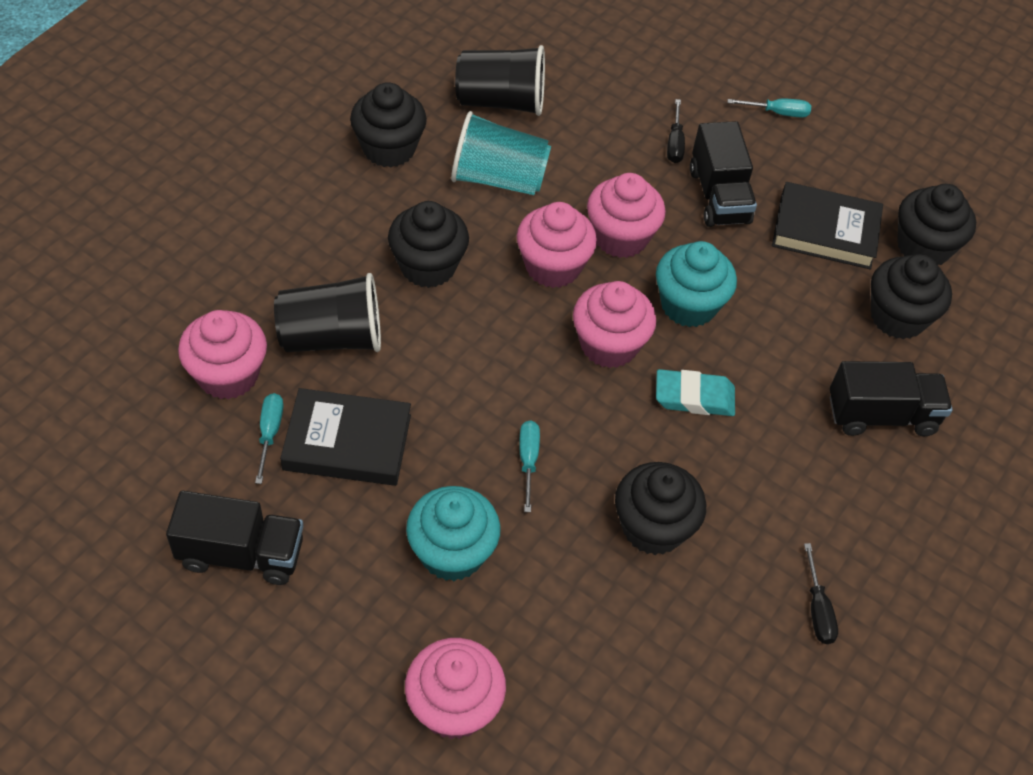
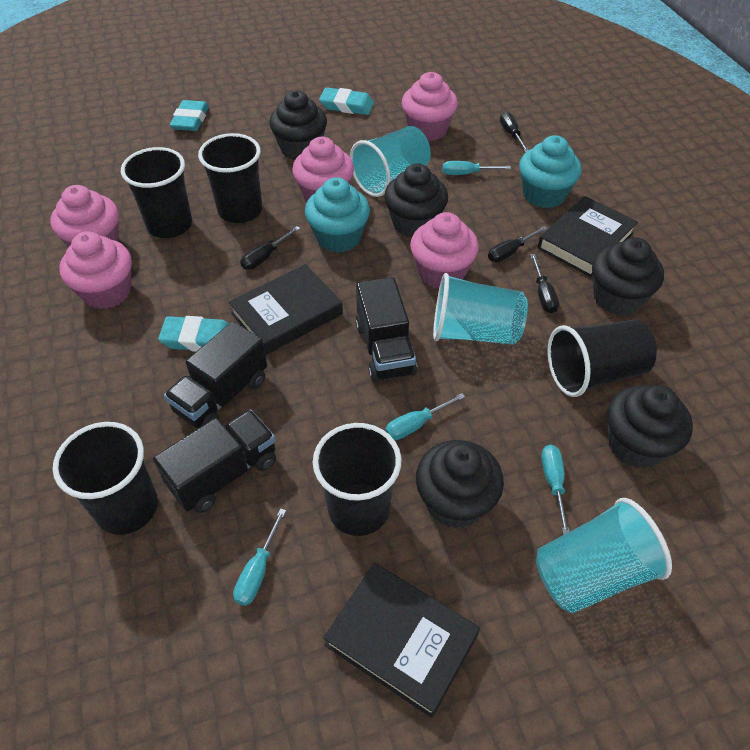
black book: 2 -> 3
black cup: 2 -> 5
black screwdriver: 2 -> 4
turquoise cup: 1 -> 3
turquoise eraser: 1 -> 3
turquoise screwdriver: 3 -> 4

